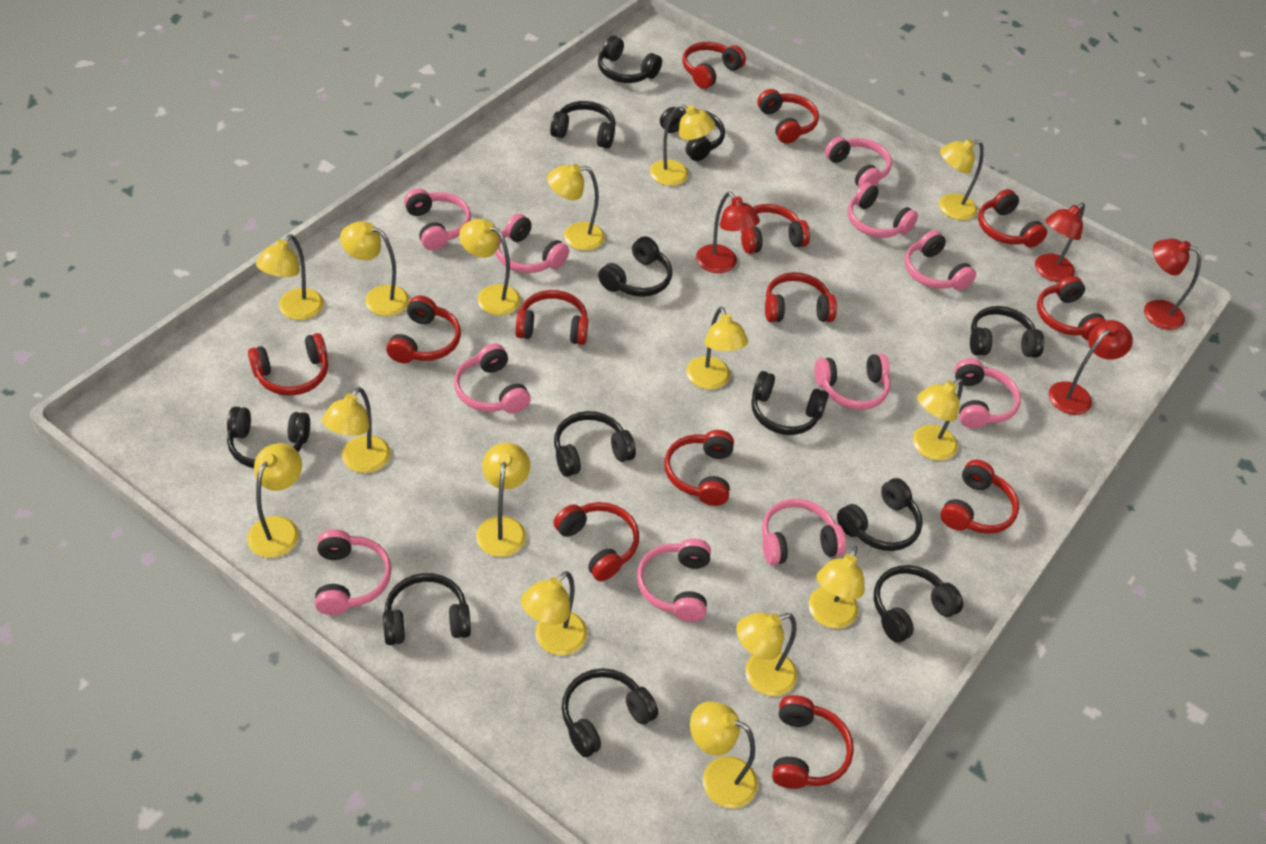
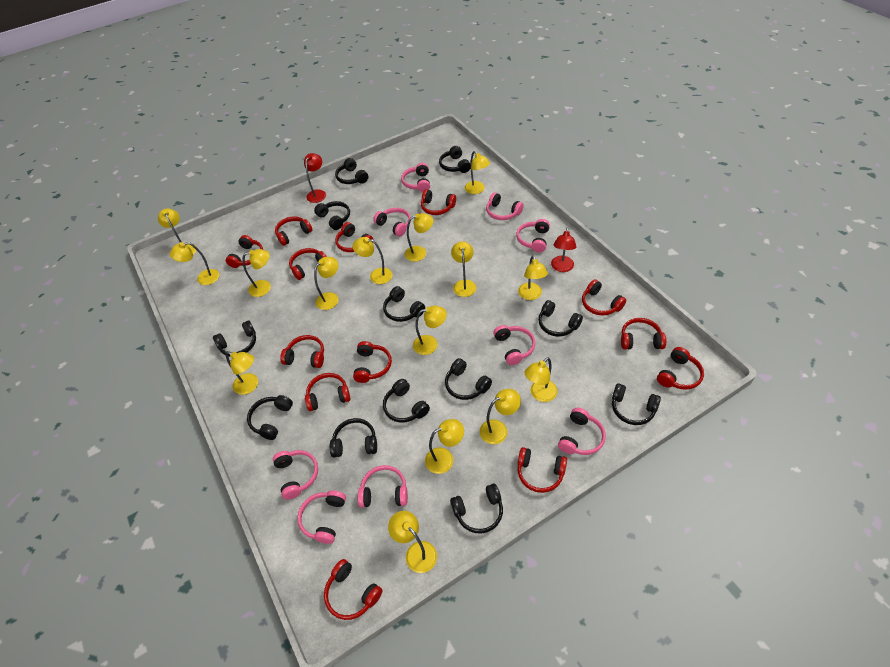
pink headphones: 11 -> 9
red lamp: 4 -> 2

